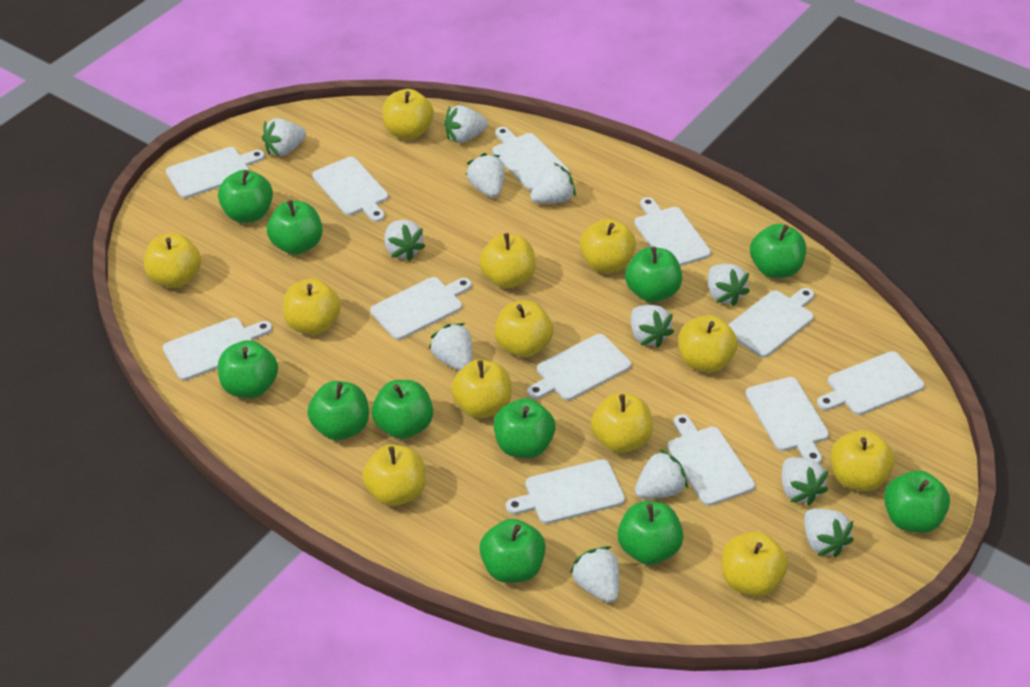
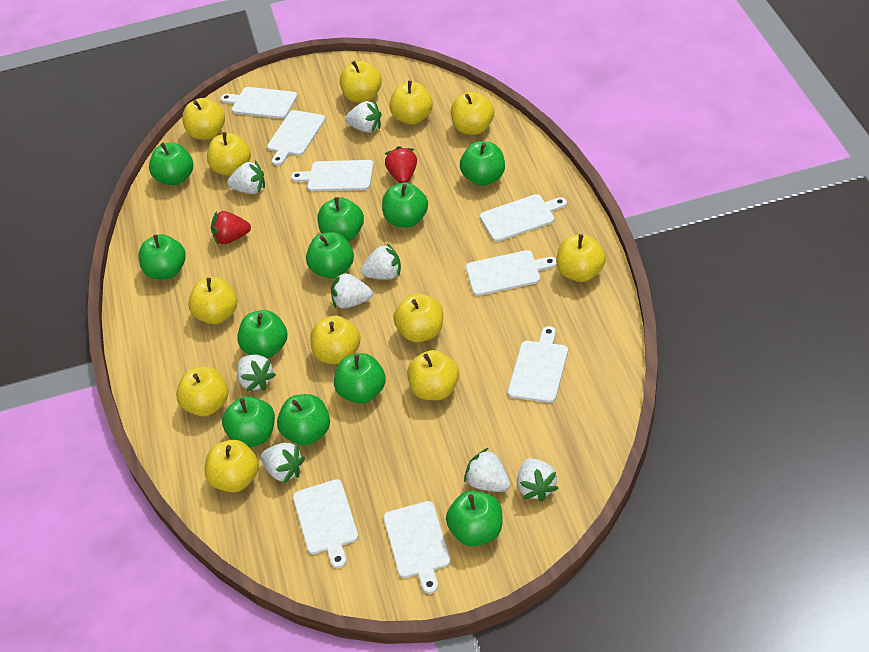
red strawberry: 0 -> 2
white cutting board: 12 -> 8
white strawberry: 12 -> 8

